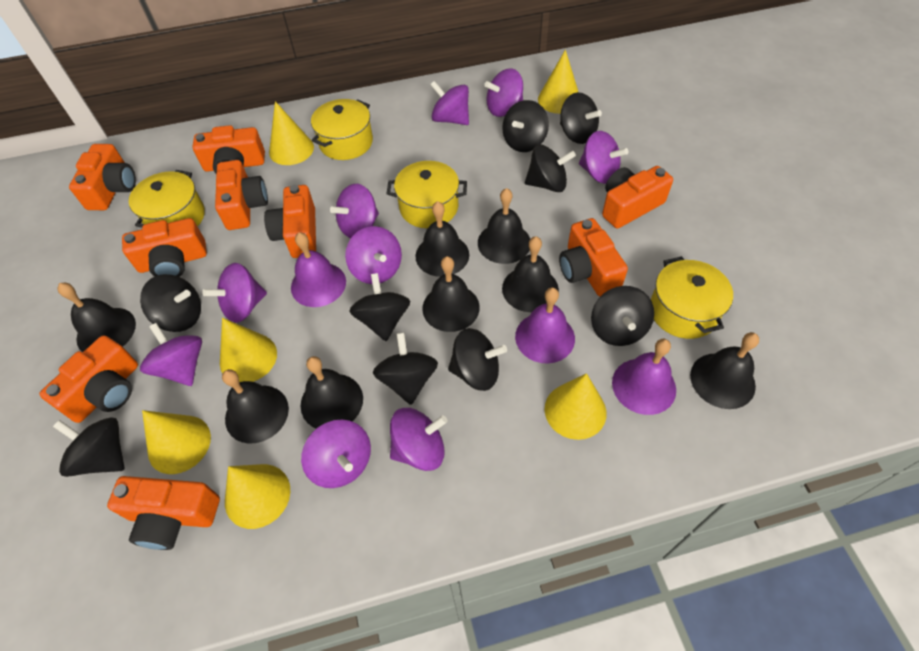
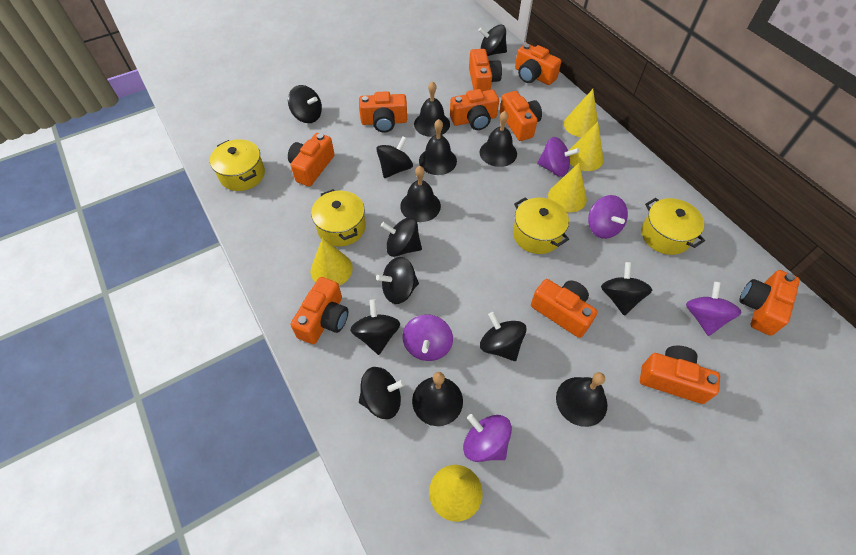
black bell: 8 -> 6
orange camera: 9 -> 10
purple bell: 3 -> 0
purple spinning top: 9 -> 5
yellow cone: 6 -> 5

